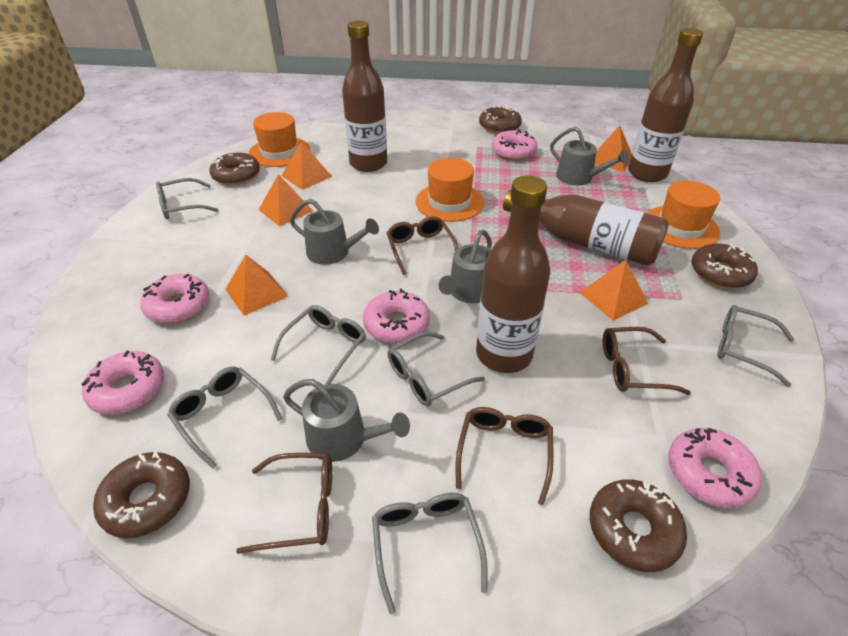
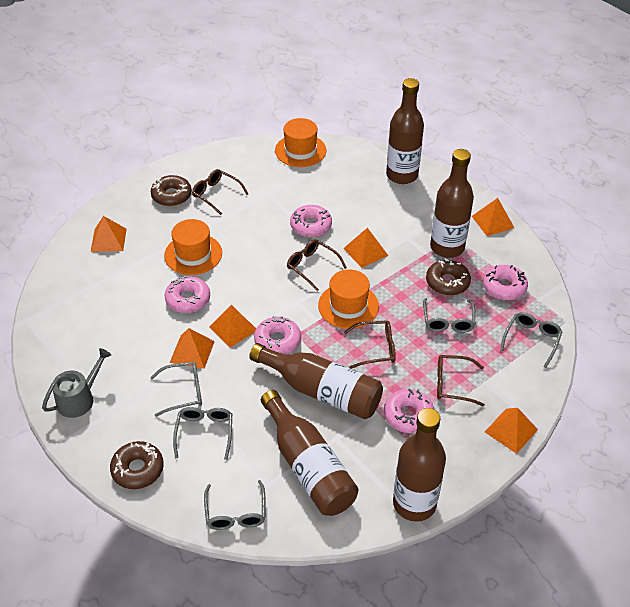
brown bottle: 4 -> 5
brown donut: 5 -> 3
grey glasses: 6 -> 5
grey watering can: 4 -> 1
orange pyramid: 5 -> 6

